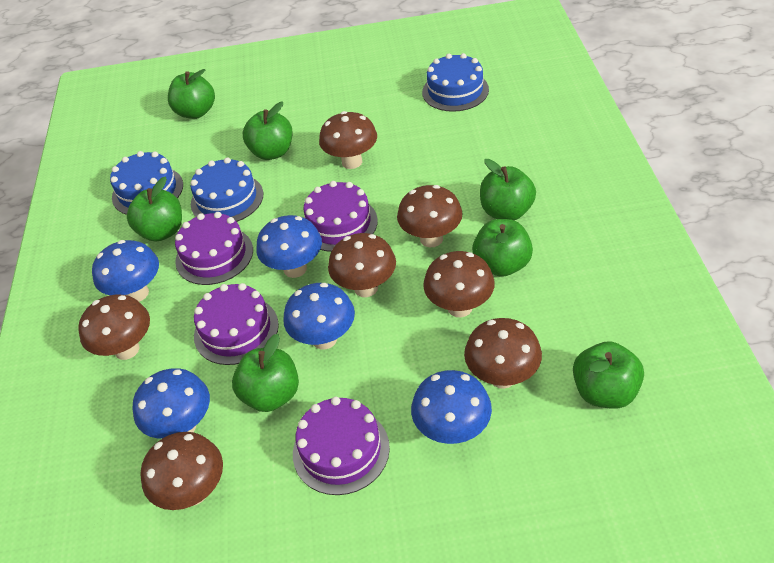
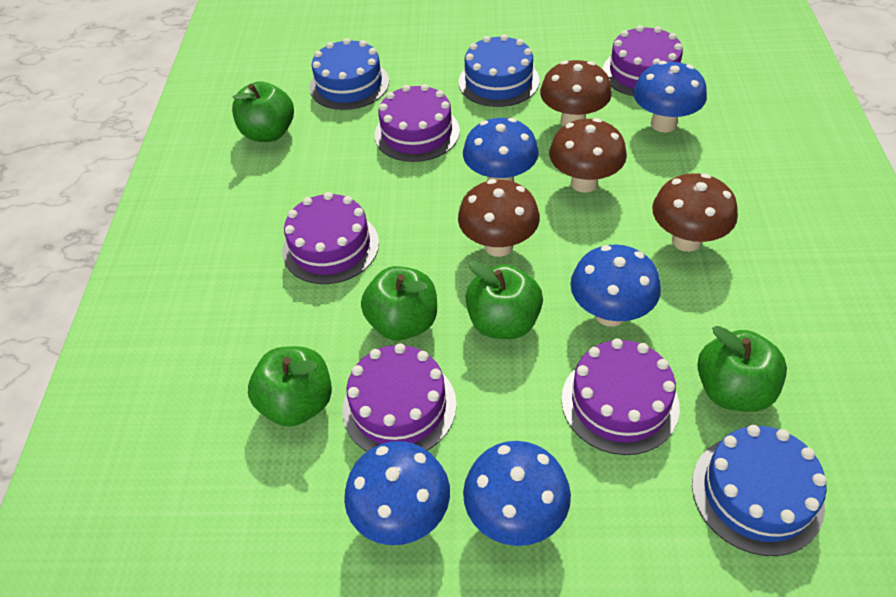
brown mushroom: 7 -> 4
green apple: 7 -> 5
purple cake: 4 -> 5

